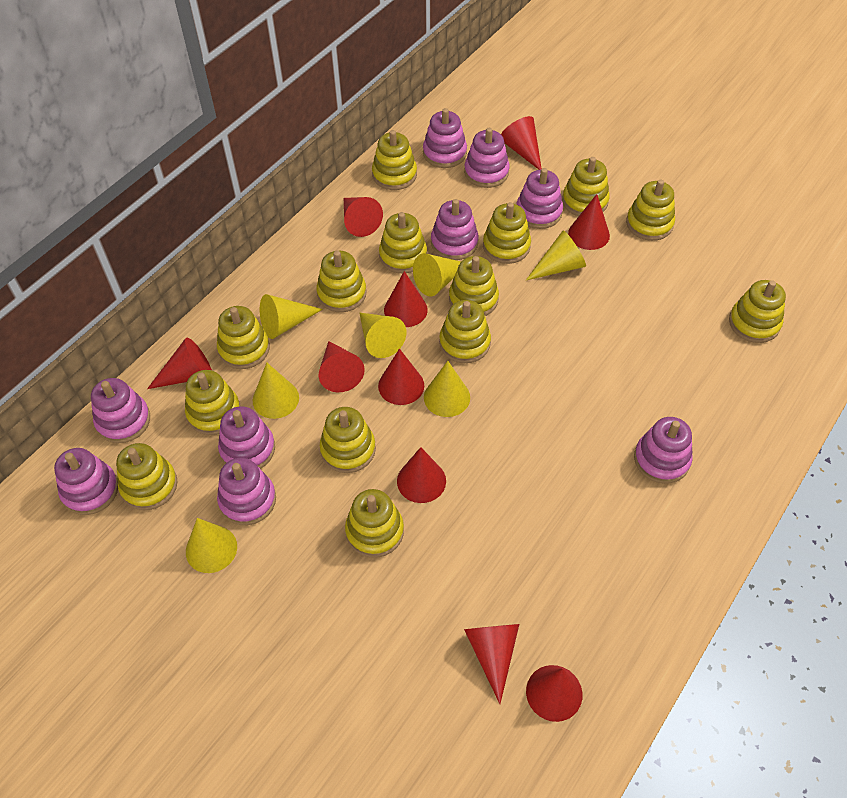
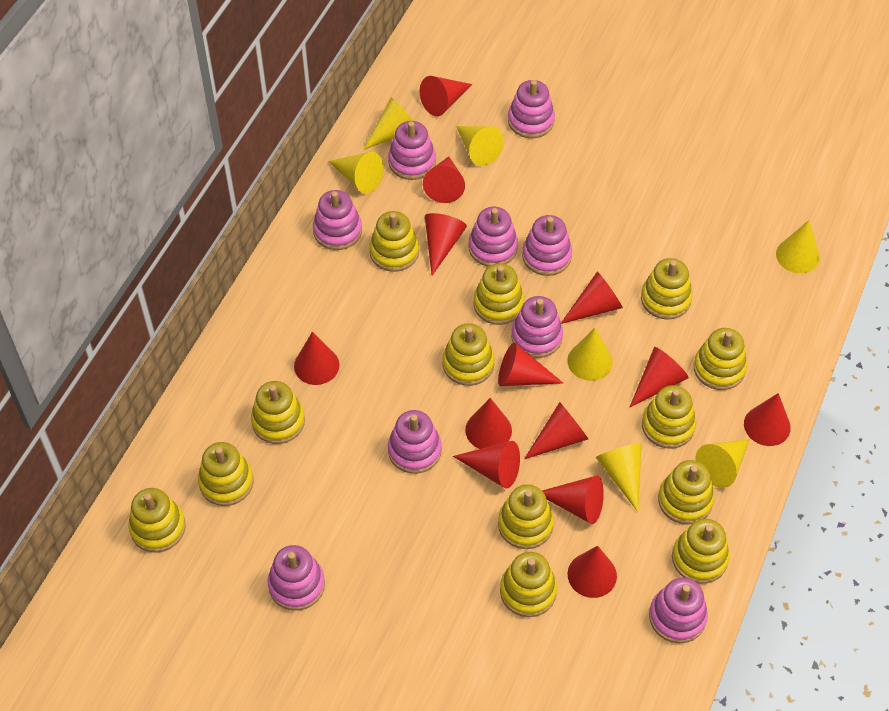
red cone: 10 -> 13
yellow stacking toy: 14 -> 13

